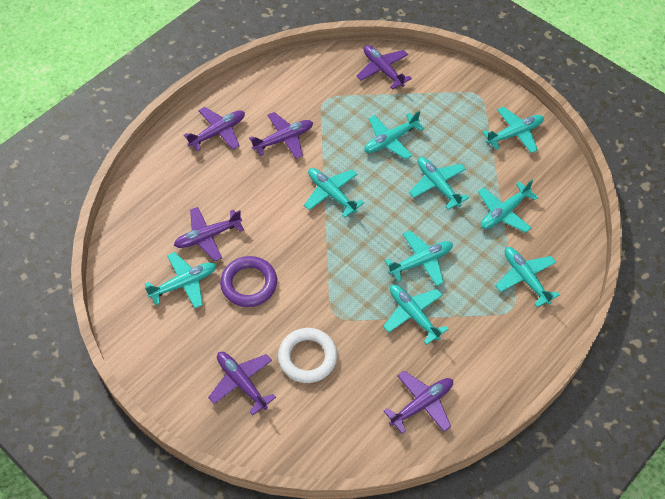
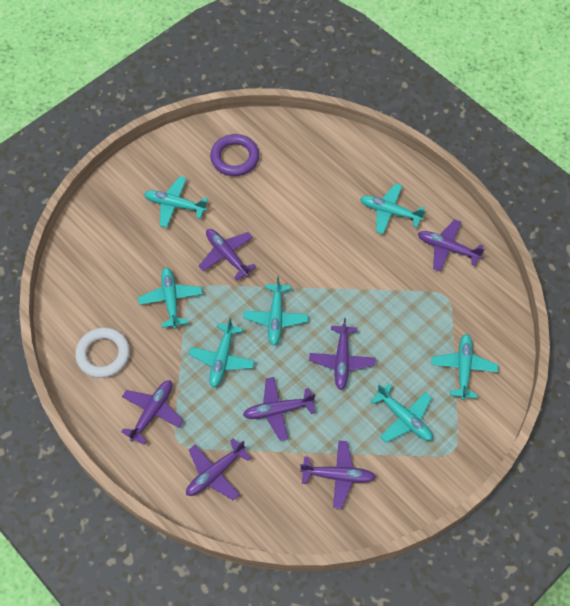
purple plane: 6 -> 7
turquoise plane: 9 -> 7

